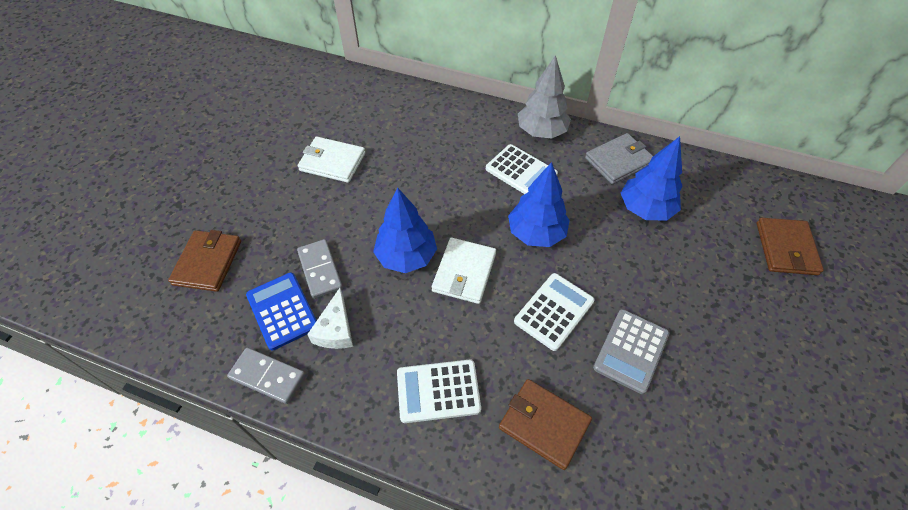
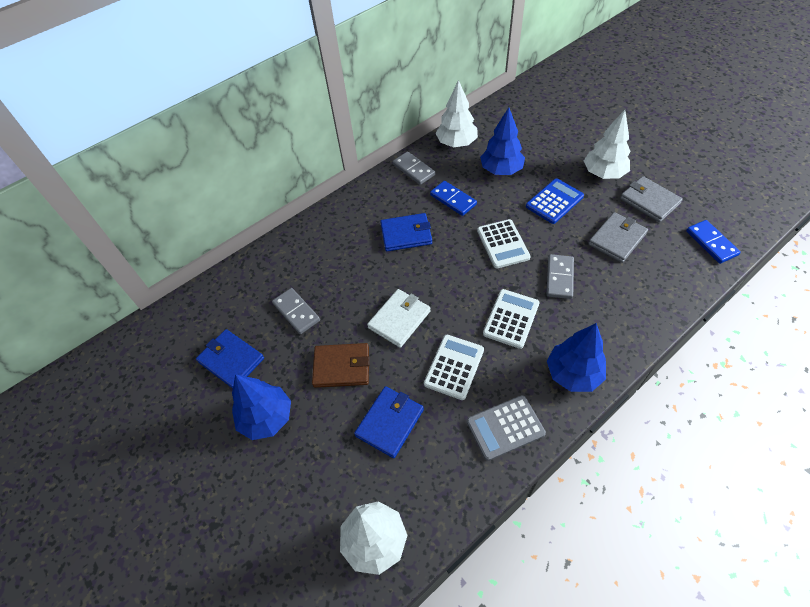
blue domino: 0 -> 2
blue wallet: 0 -> 3
brown wallet: 3 -> 1
grey domino: 2 -> 3
grey tree: 1 -> 0
grey wallet: 1 -> 2
white cheese: 1 -> 0
white tree: 0 -> 3
white wallet: 2 -> 1

